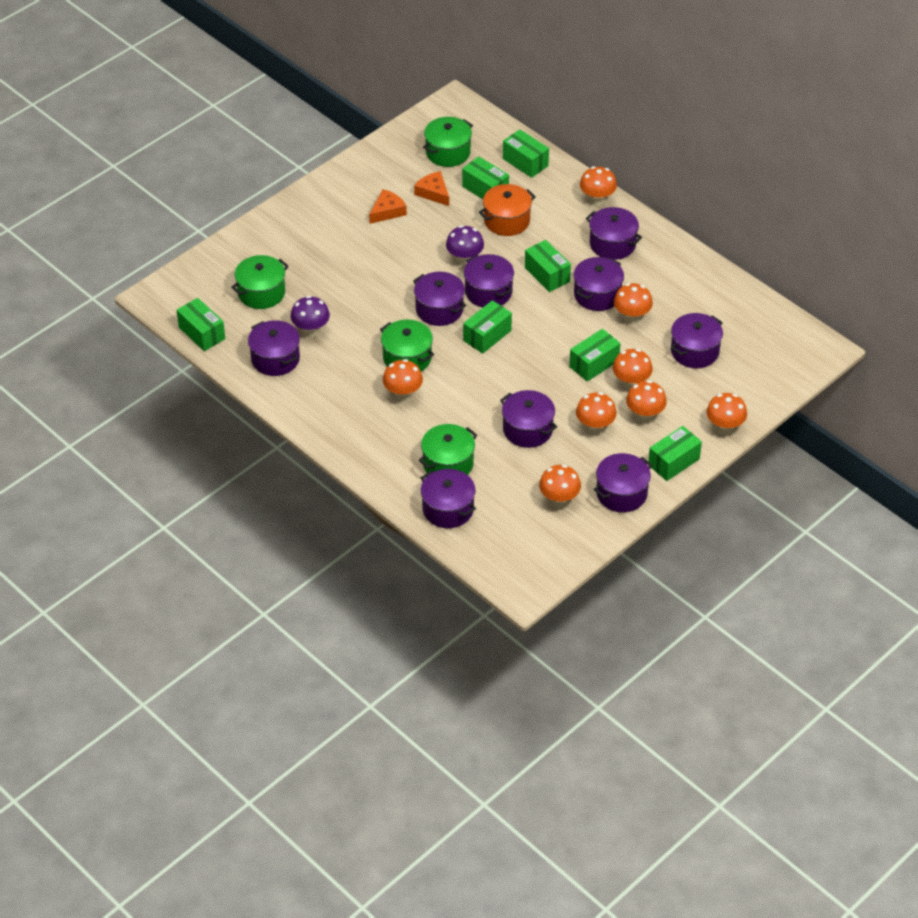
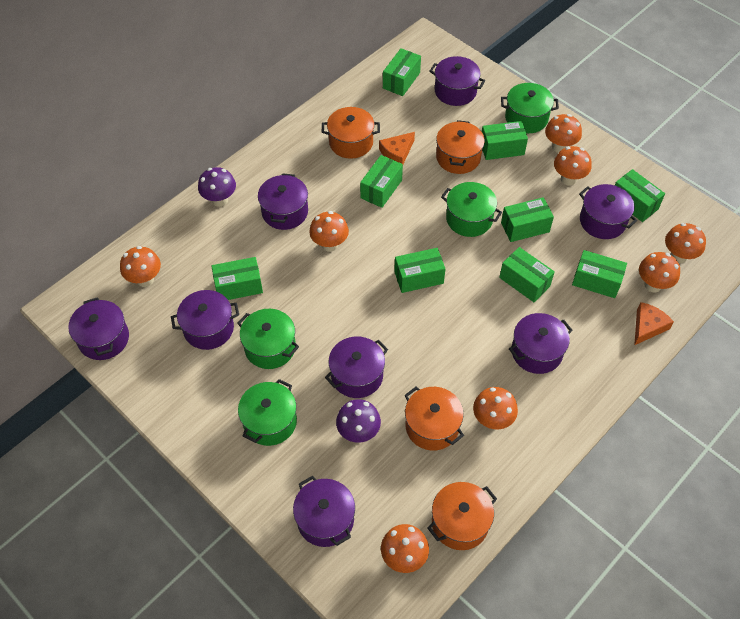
green box: 7 -> 9
orange pot: 1 -> 4
purple pot: 9 -> 8

